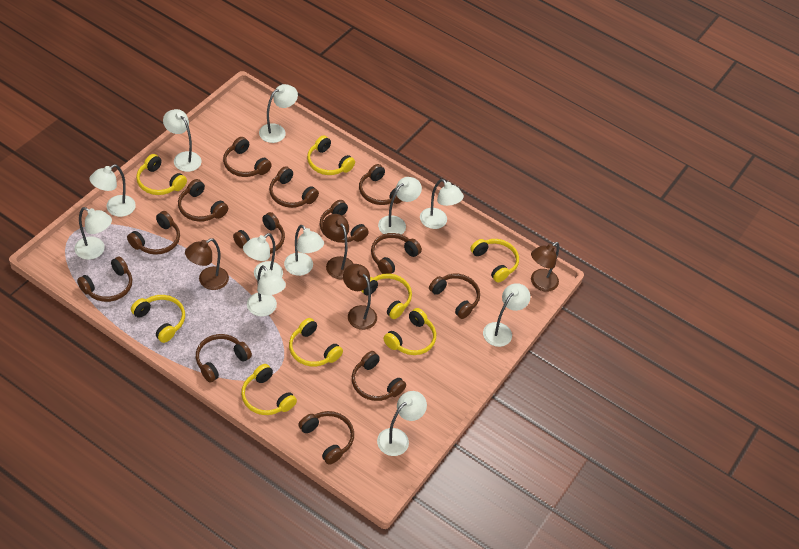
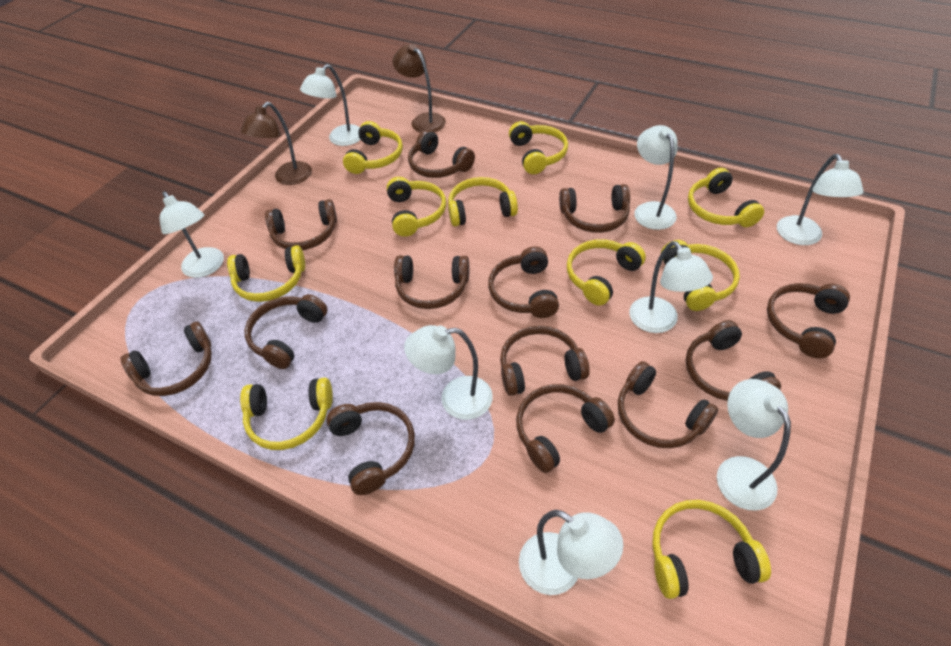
brown lamp: 4 -> 2
white lamp: 11 -> 8
yellow headphones: 8 -> 10

